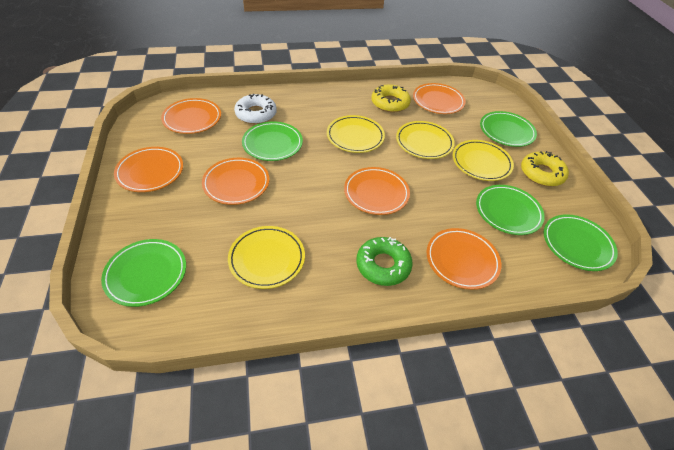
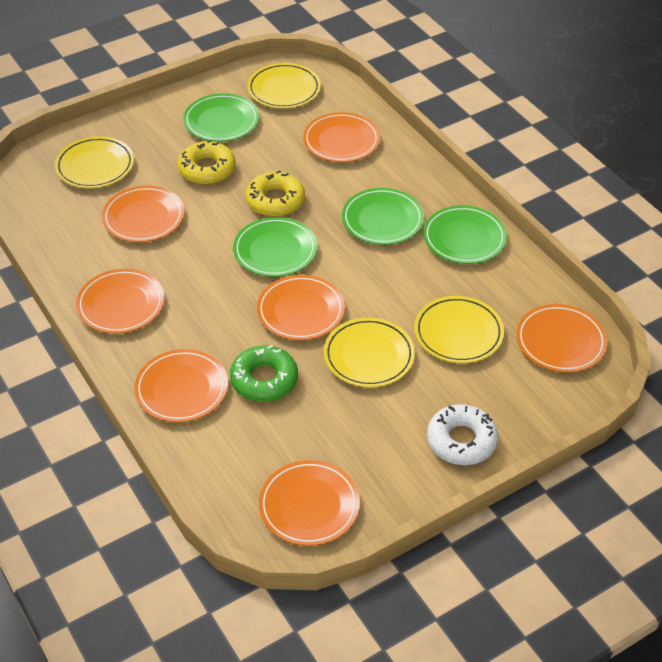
green plate: 5 -> 4
orange plate: 6 -> 7

